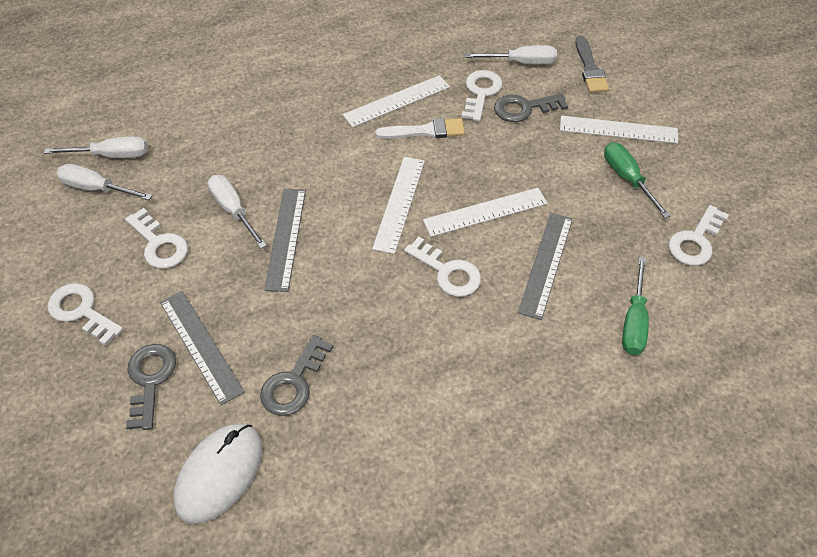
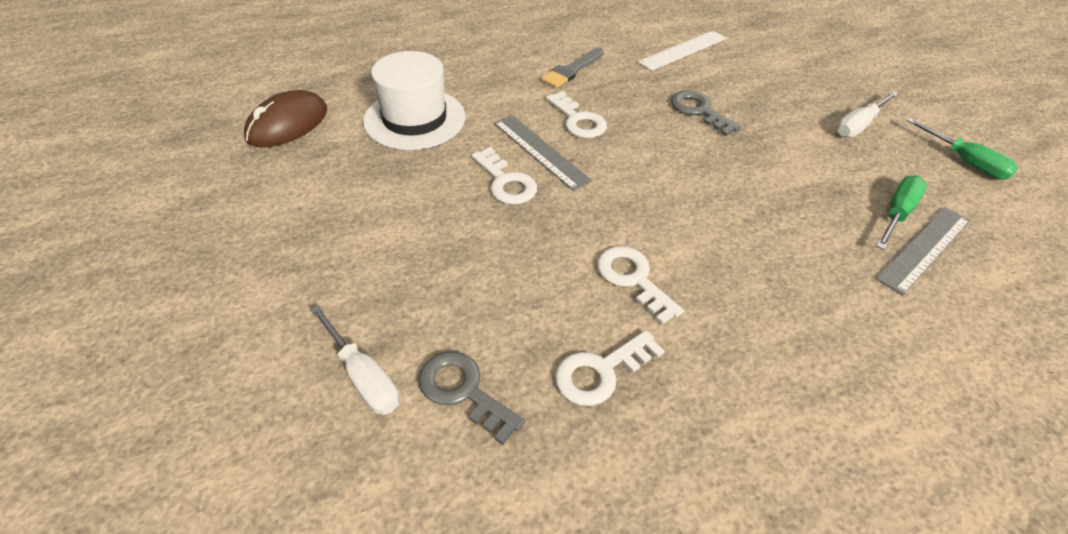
brown mouse: 0 -> 1
grey key: 3 -> 2
grey ruler: 3 -> 2
white brush: 1 -> 0
white hat: 0 -> 1
white key: 5 -> 4
white mouse: 1 -> 0
white ruler: 4 -> 1
white screwdriver: 4 -> 2

